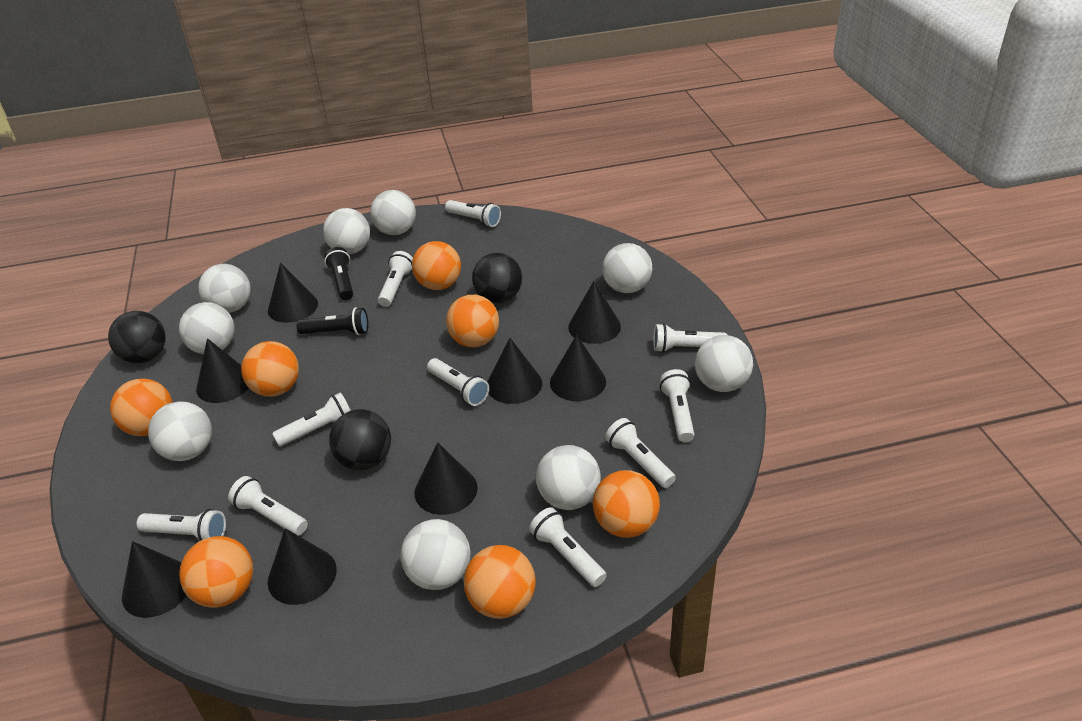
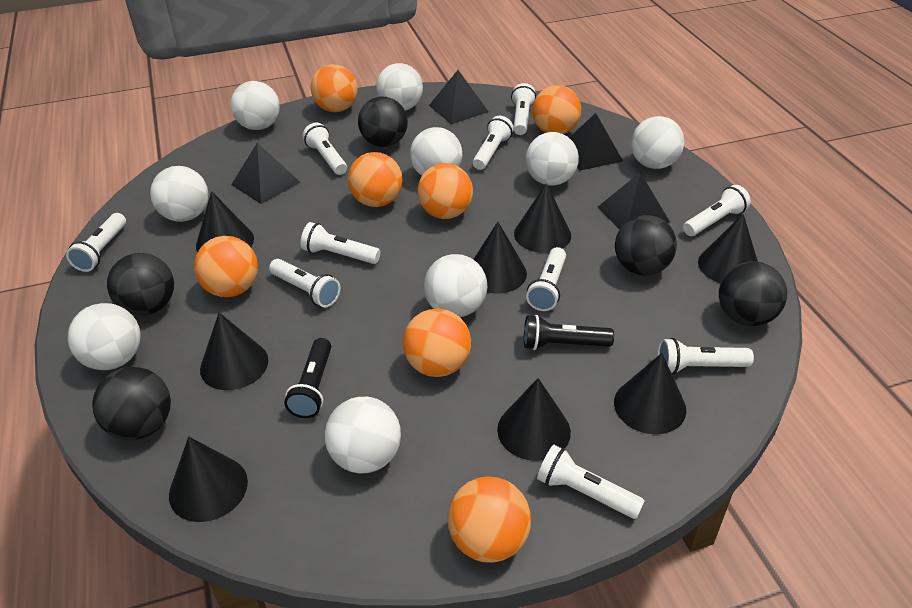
black ball: 3 -> 5
black pyramid: 0 -> 4

